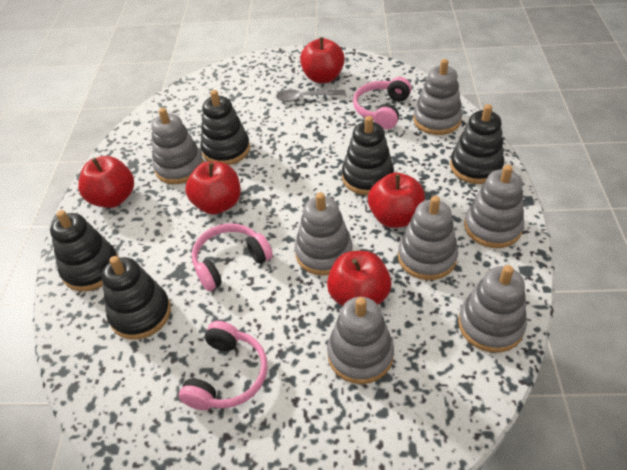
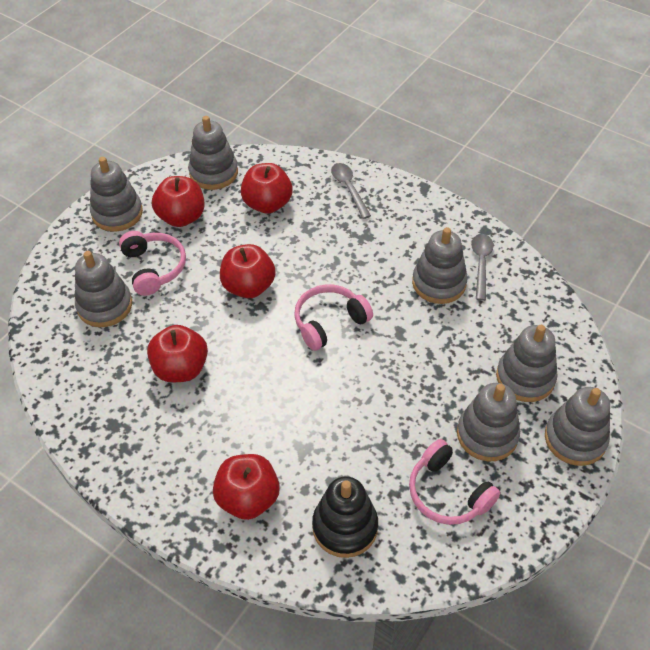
black stacking toy: 5 -> 1
grey spoon: 1 -> 2

